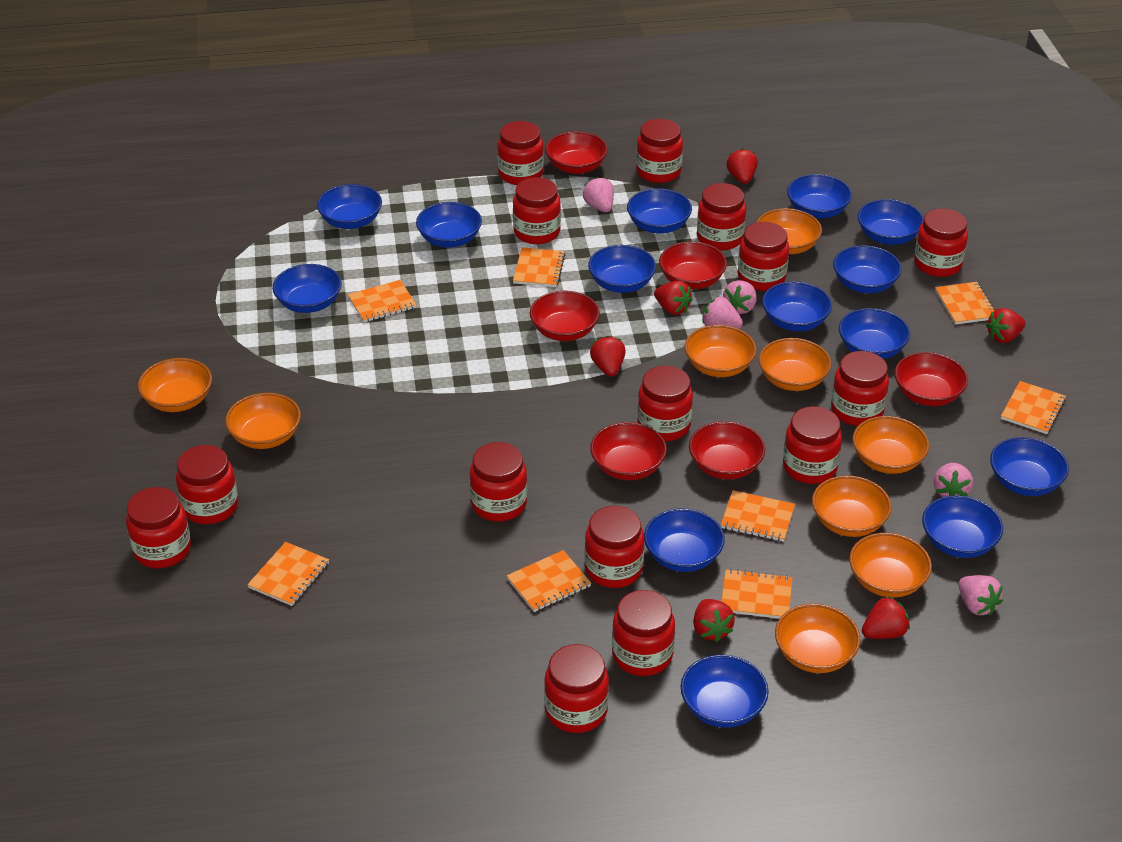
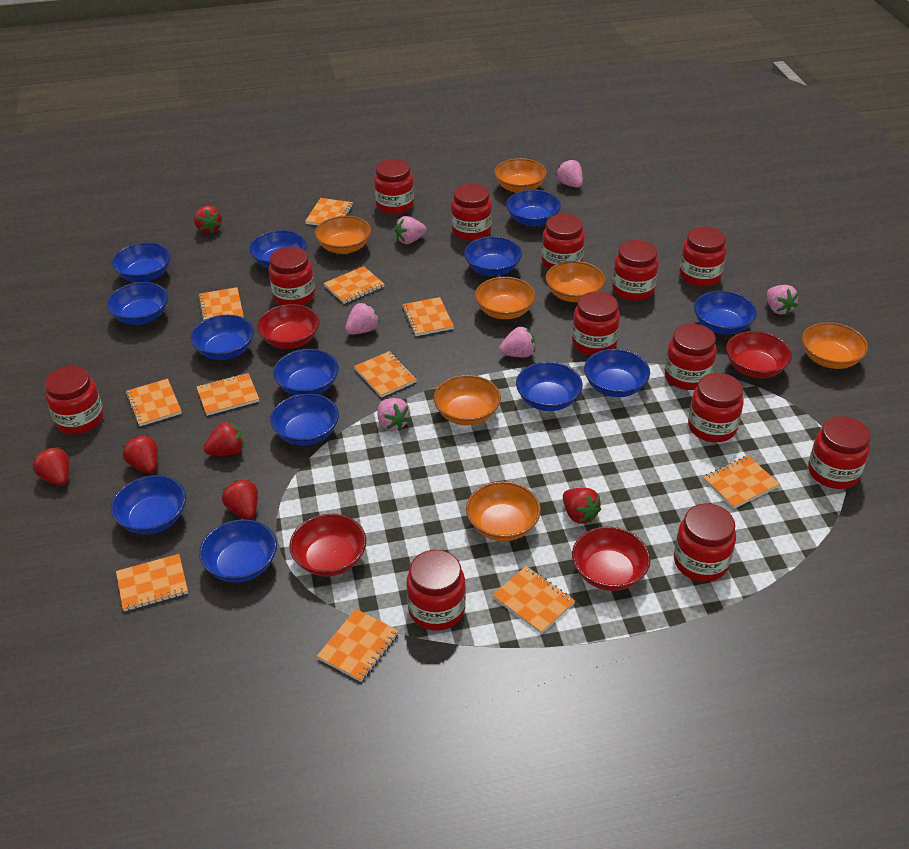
blue bowl: 14 -> 13
orange bowl: 9 -> 7
orange notebook: 8 -> 11
pink strawberry: 5 -> 6
red bowl: 6 -> 4
red jar: 15 -> 13

